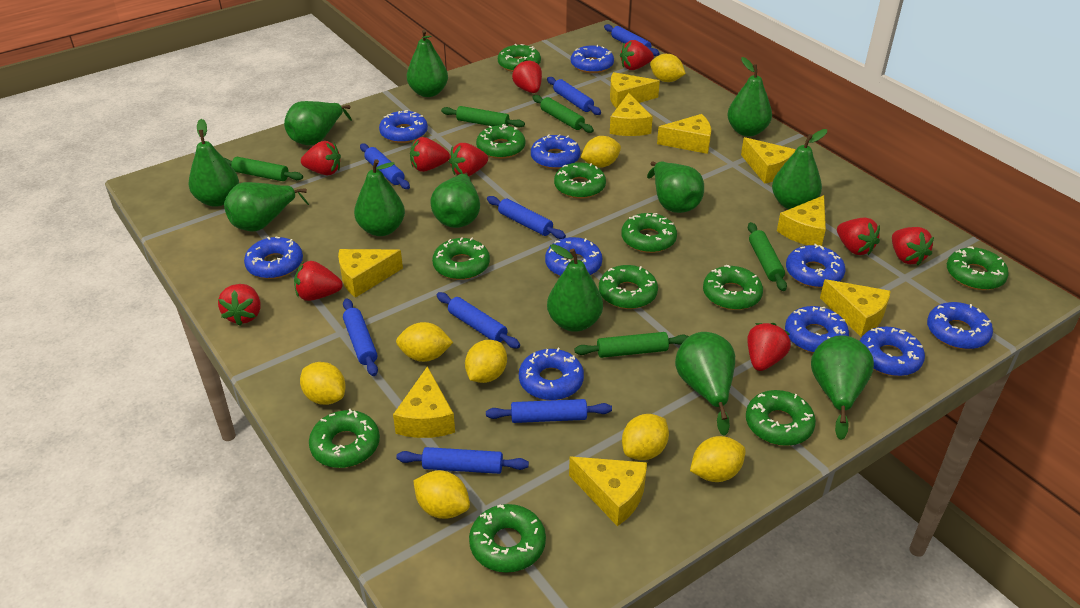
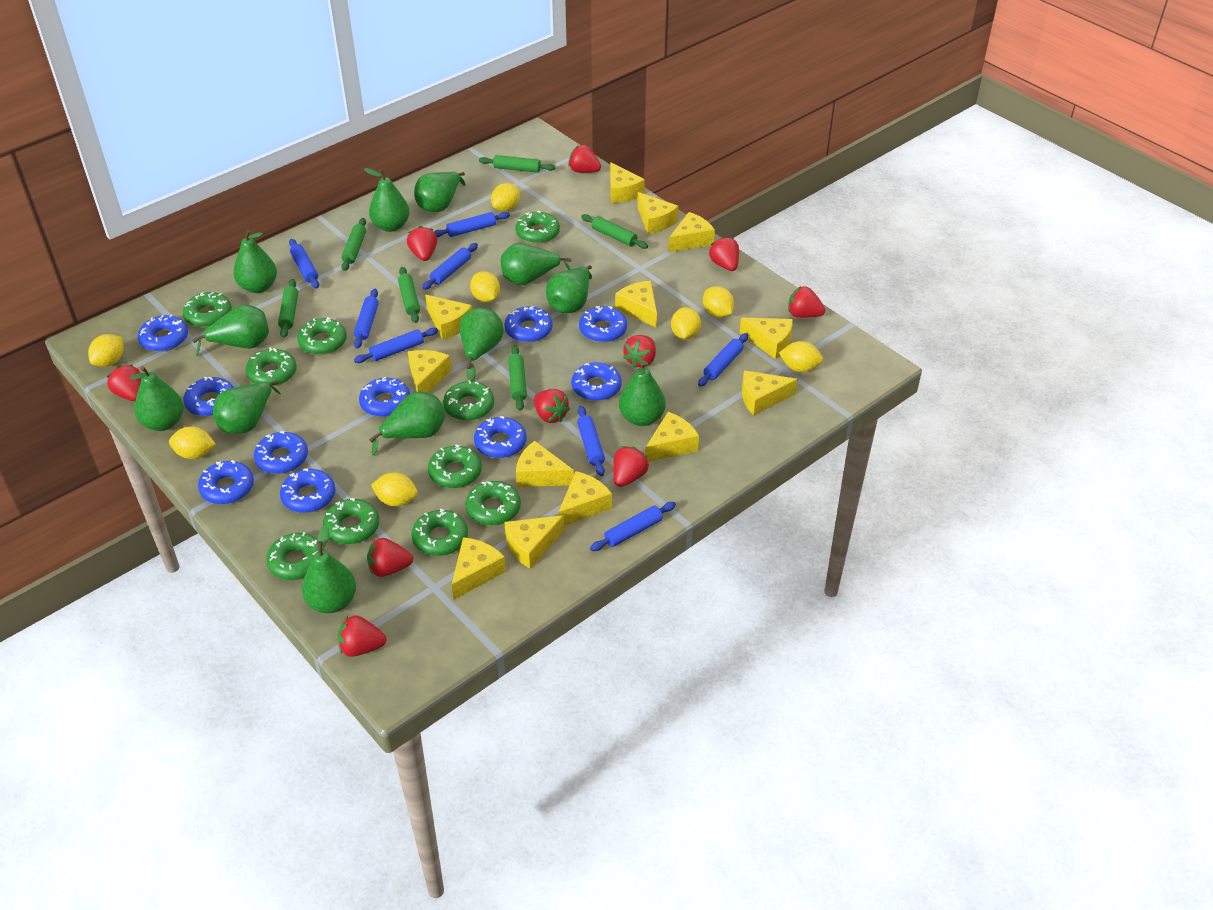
green donut: 11 -> 10
green rolling pin: 5 -> 6
yellow cheese: 9 -> 13

